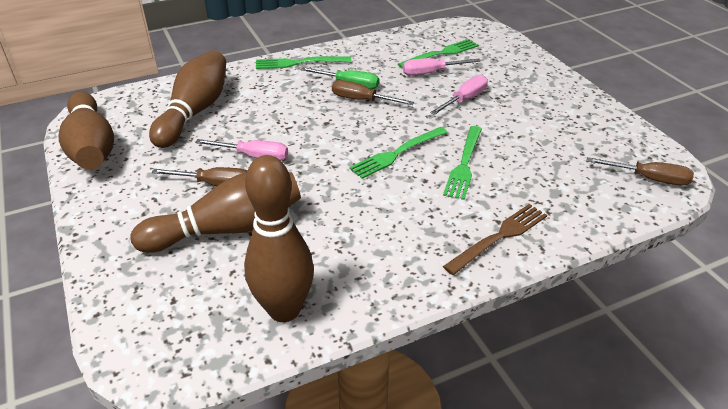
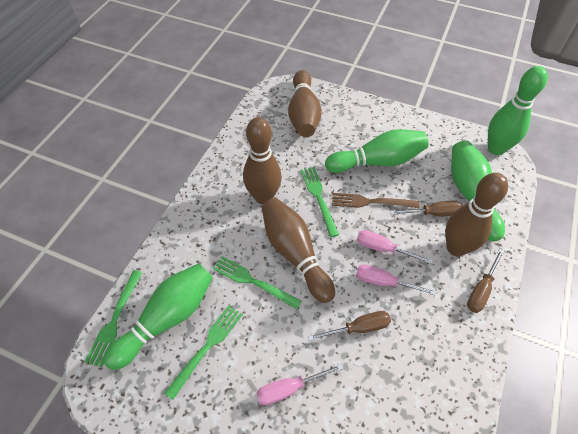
green bowling pin: 0 -> 4
green screwdriver: 1 -> 0

